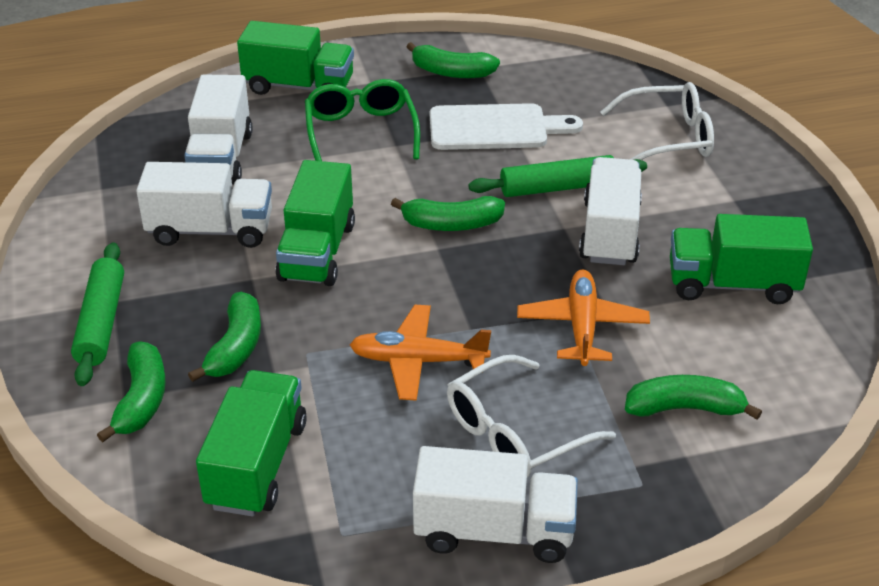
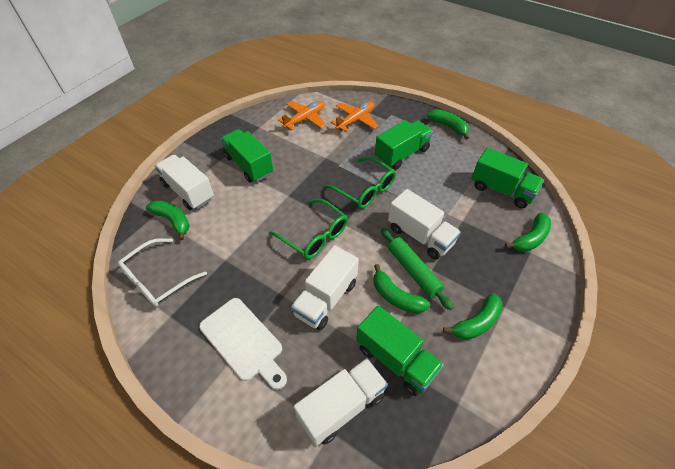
green glasses: 1 -> 2
green rolling pin: 2 -> 1
white glasses: 2 -> 1

